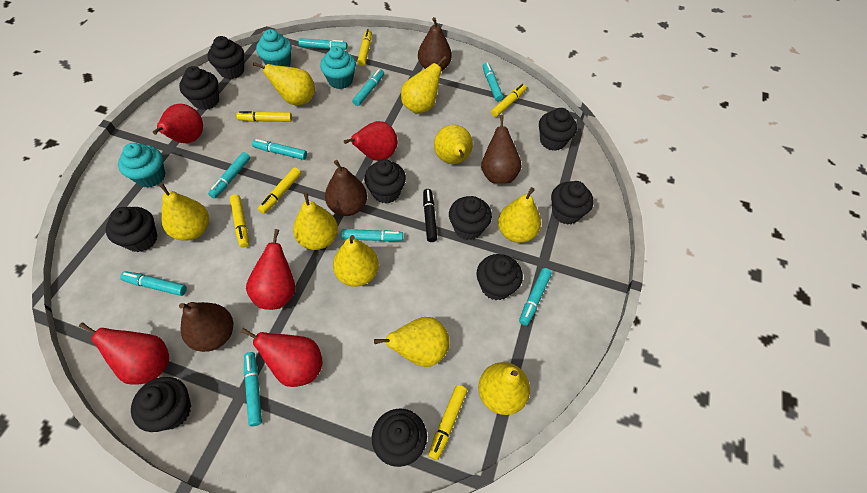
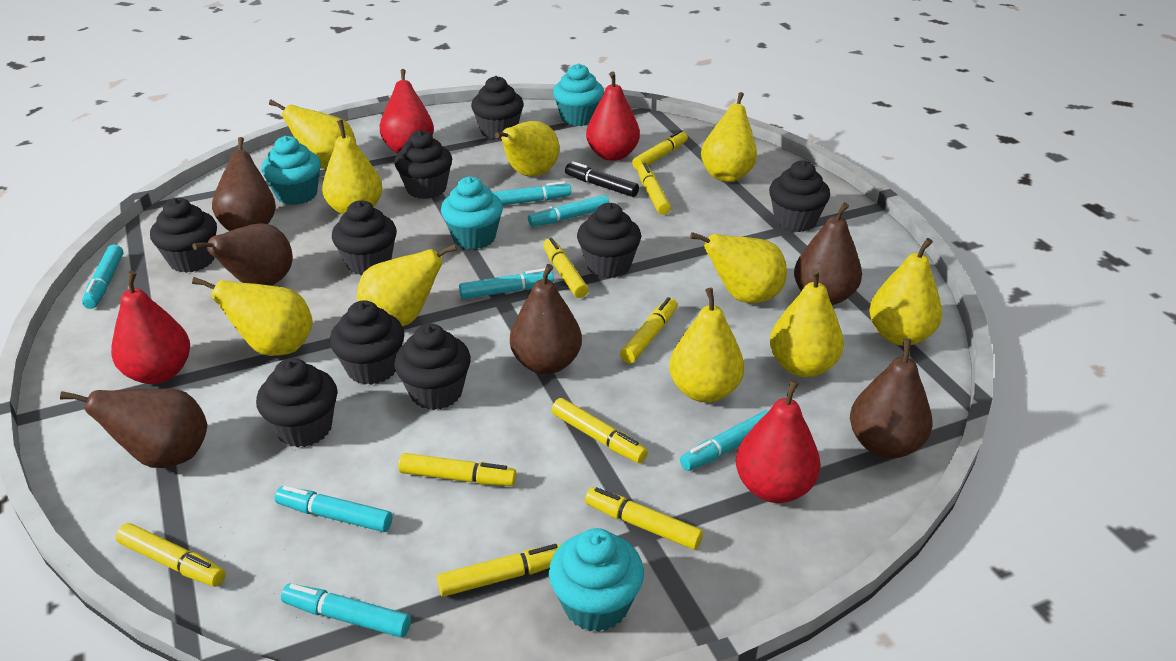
black cupcake: 10 -> 9
brown pear: 4 -> 6
red pear: 5 -> 4
turquoise cupcake: 3 -> 4
turquoise marker: 9 -> 7
yellow marker: 6 -> 9
yellow pear: 9 -> 10

